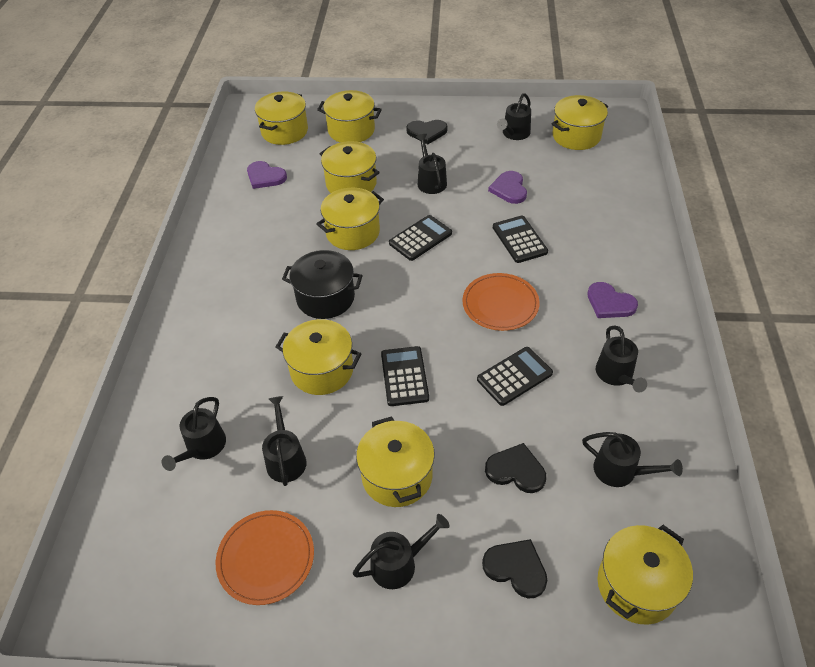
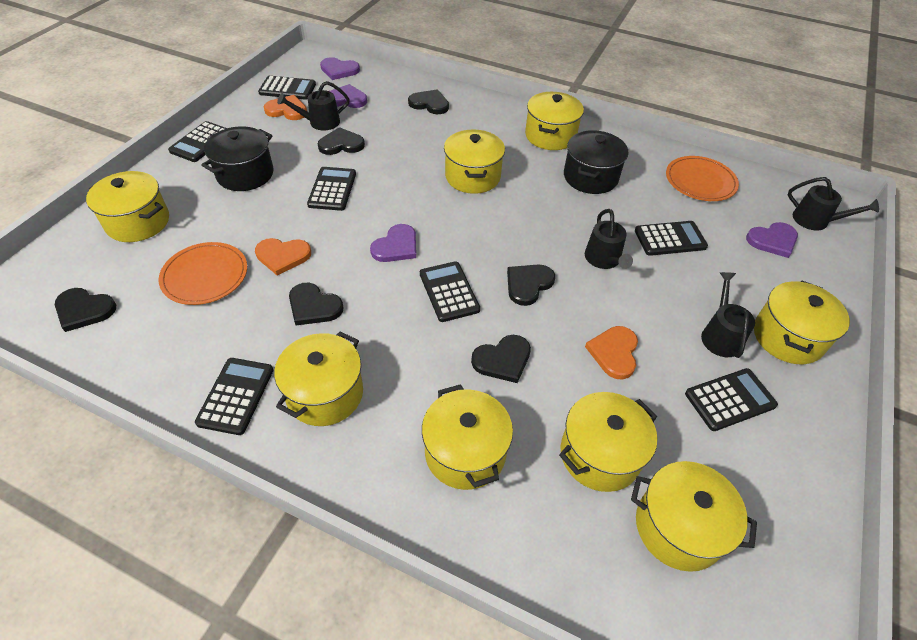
black calculator: 4 -> 7
black heart: 3 -> 6
black pot: 1 -> 2
black watering can: 7 -> 4
orange heart: 0 -> 3
purple heart: 3 -> 4

